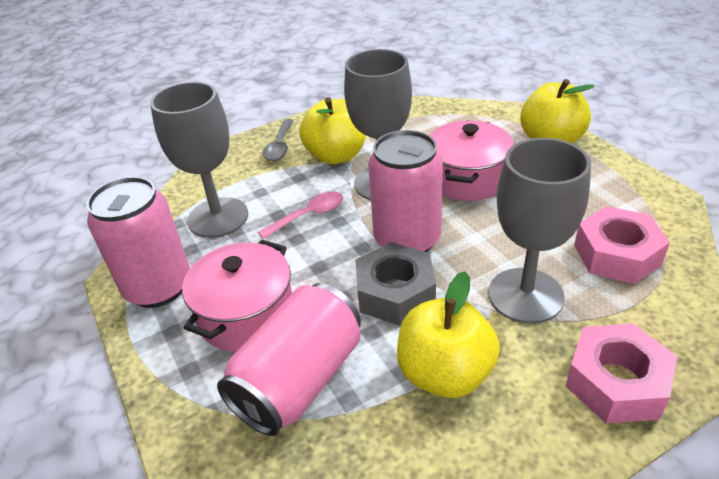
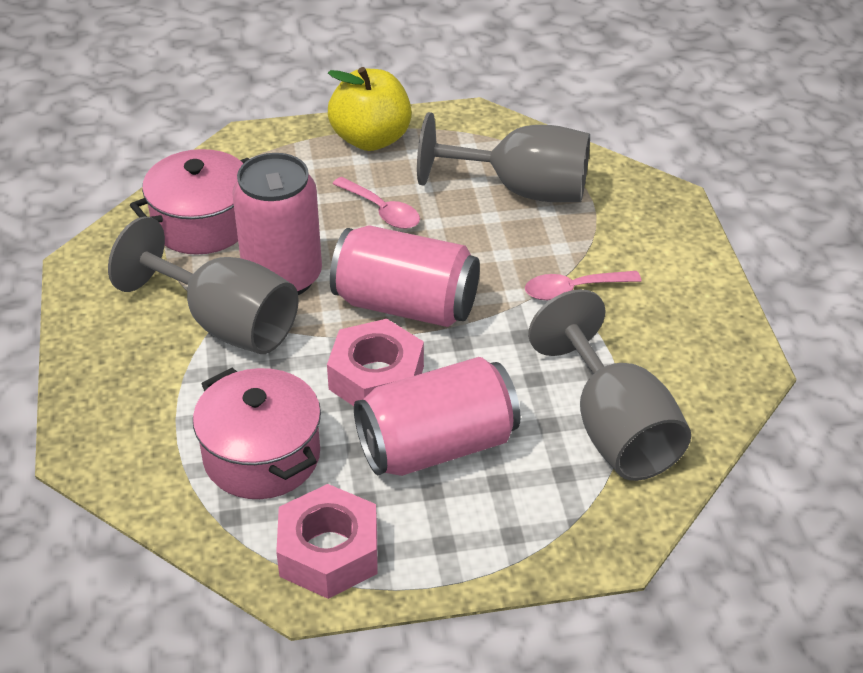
grey nut: 1 -> 0
grey spoon: 1 -> 0
pink spoon: 1 -> 2
yellow apple: 3 -> 1

